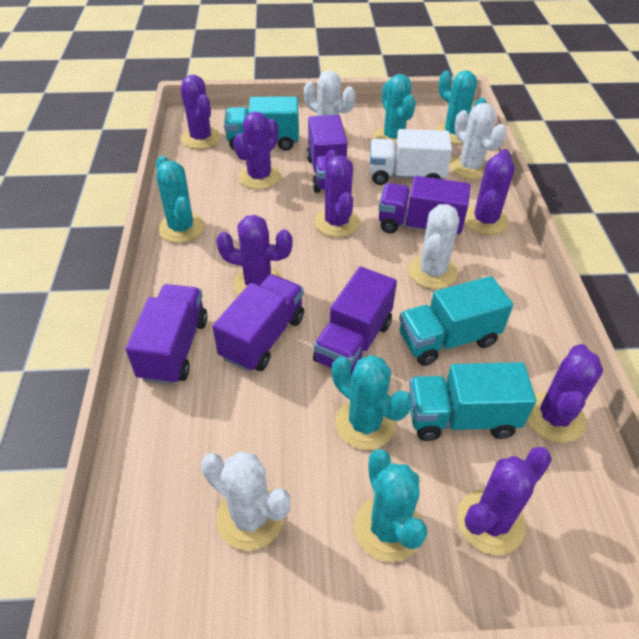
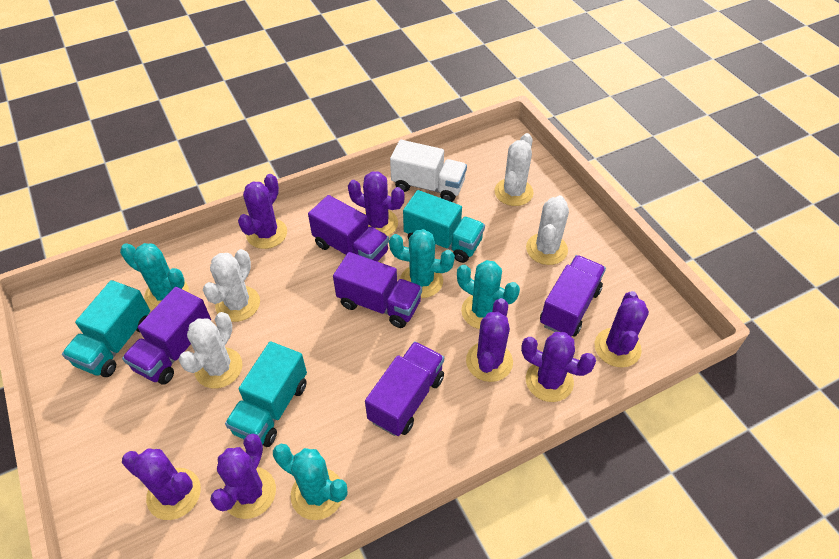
turquoise cactus: 5 -> 4

